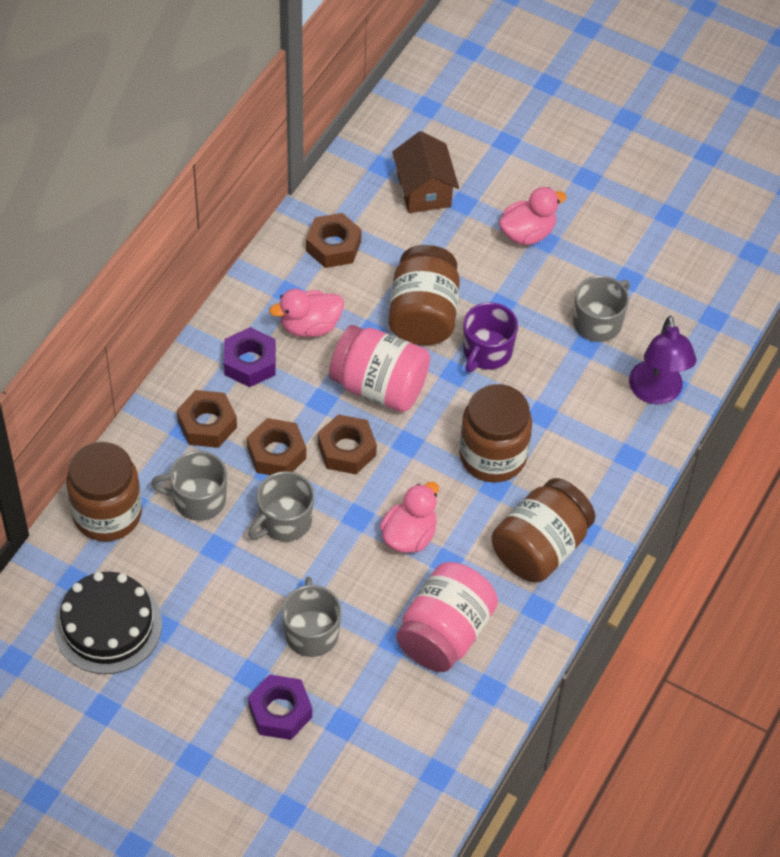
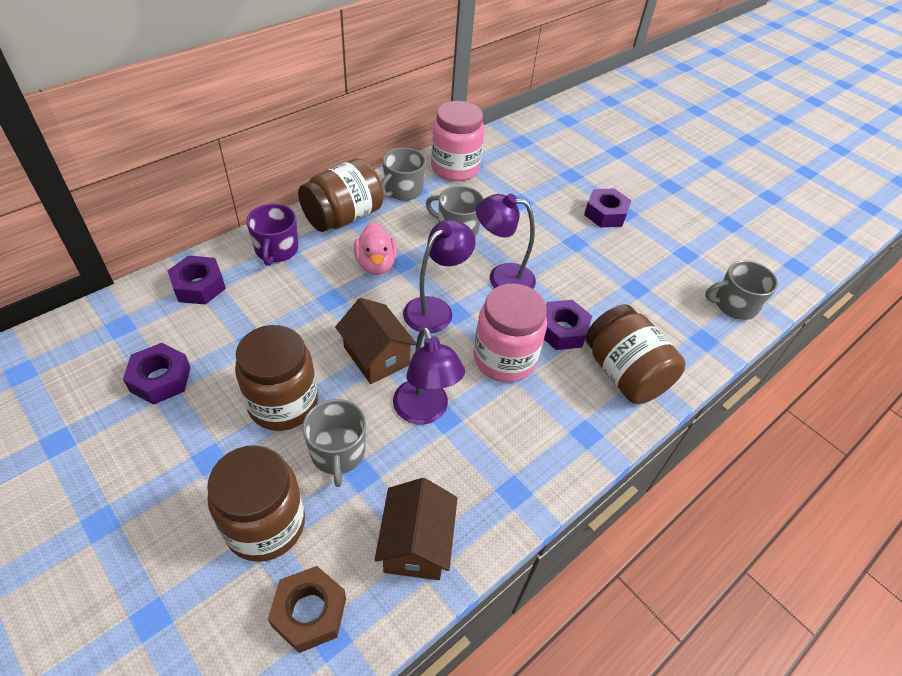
black cake: 1 -> 0
brown house: 1 -> 2
brown nut: 4 -> 1
pink duck: 3 -> 1
purple lamp: 1 -> 3
purple nut: 2 -> 4

